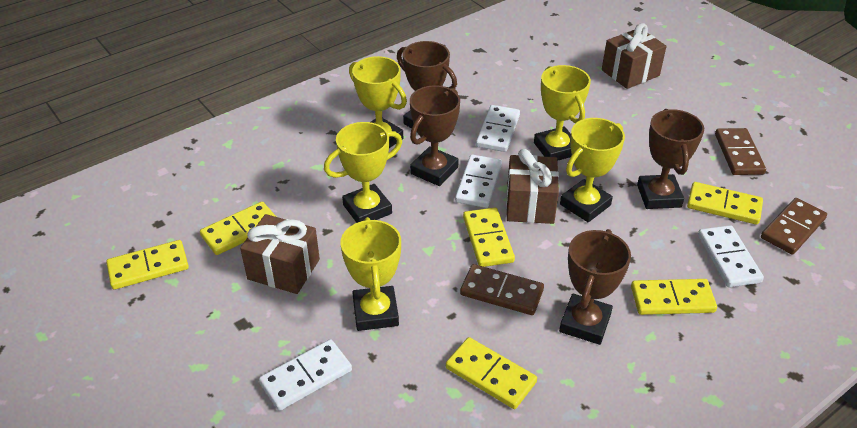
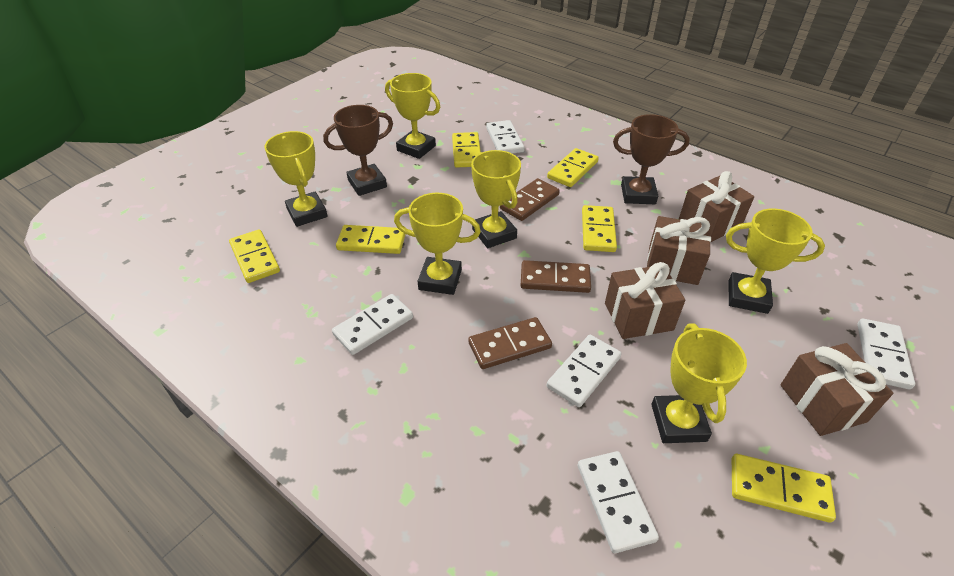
brown gift: 3 -> 4
brown trophy: 4 -> 2
white domino: 4 -> 5
yellow trophy: 5 -> 6

